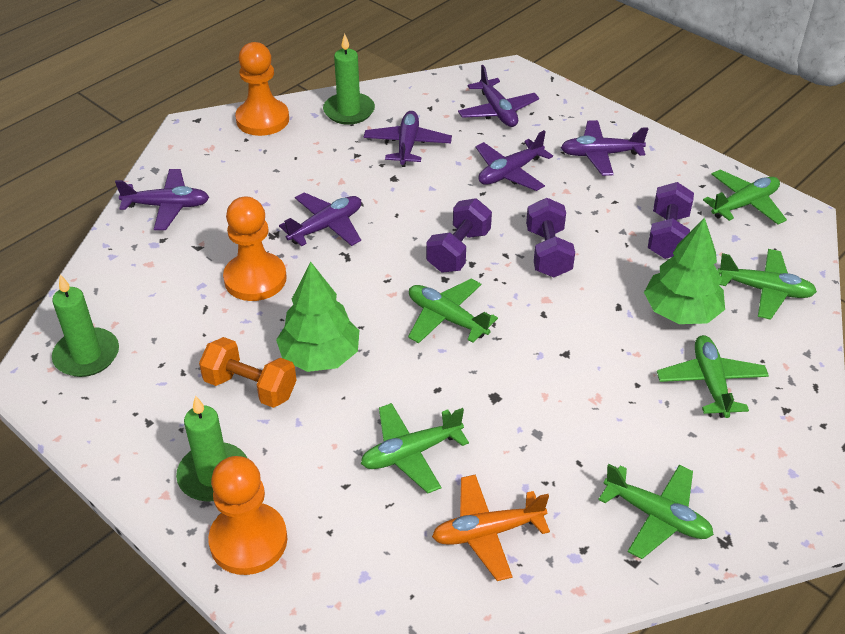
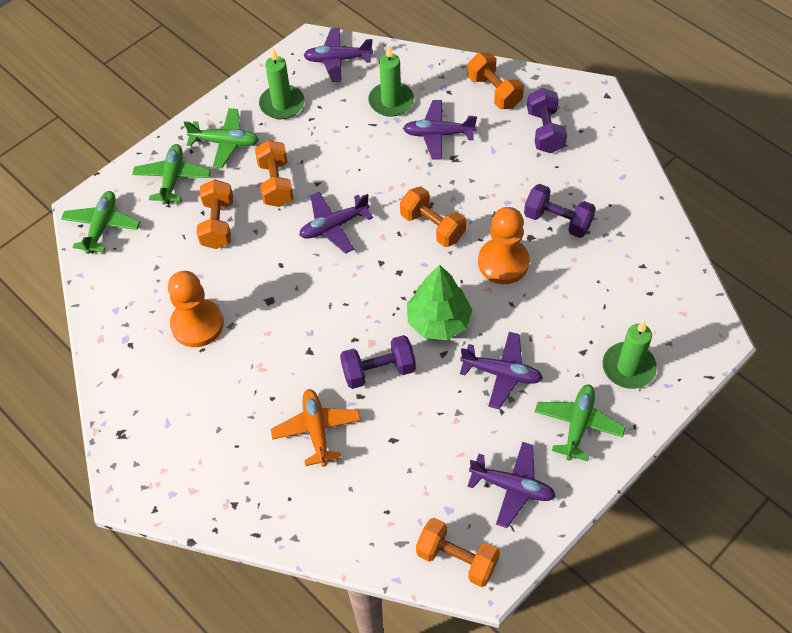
green plane: 6 -> 4
green tree: 2 -> 1
orange dumbbell: 1 -> 5
orange pawn: 3 -> 2
purple plane: 6 -> 5

